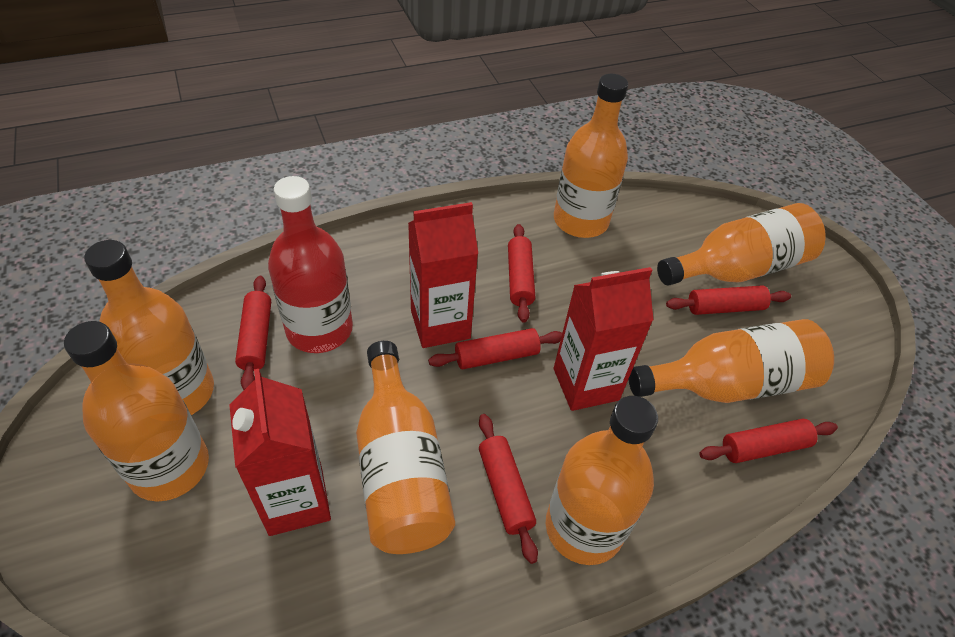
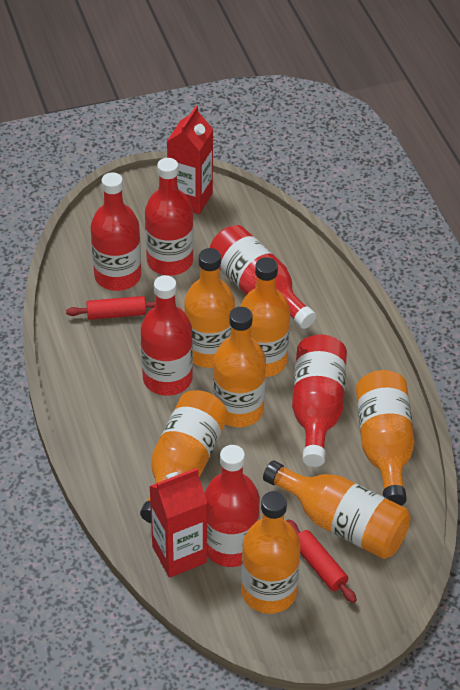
red bottle: 1 -> 6
red carton: 3 -> 2
red rolling pin: 6 -> 2

